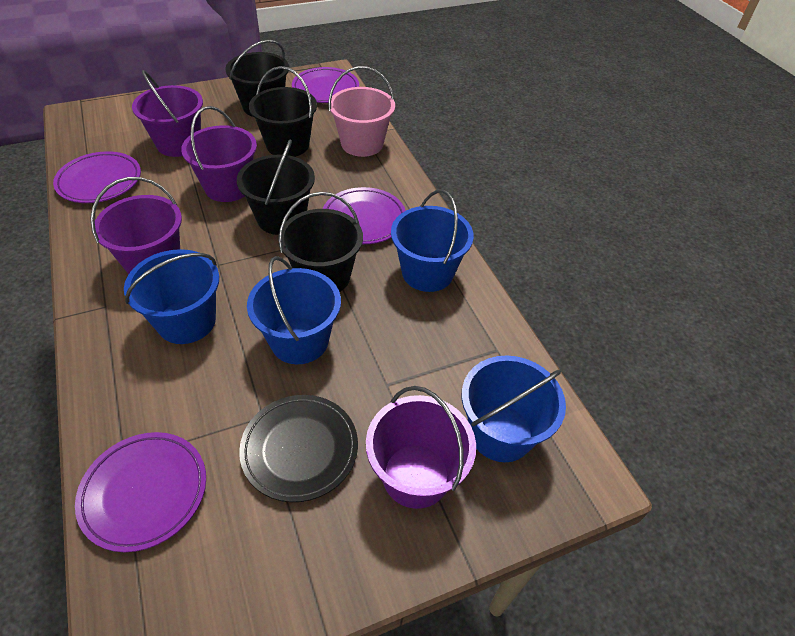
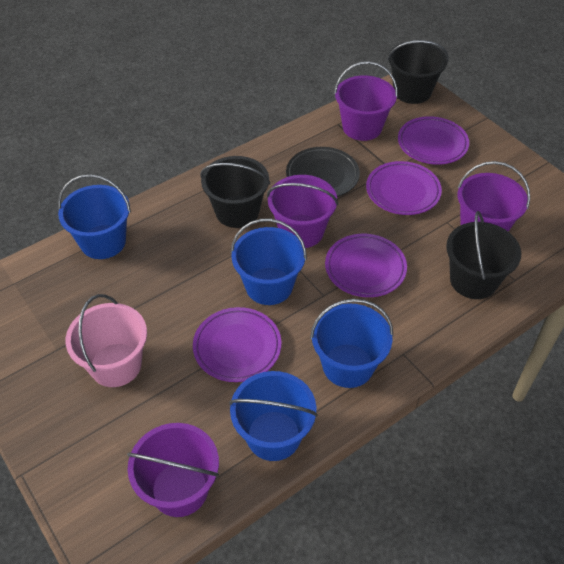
black bucket: 4 -> 3

